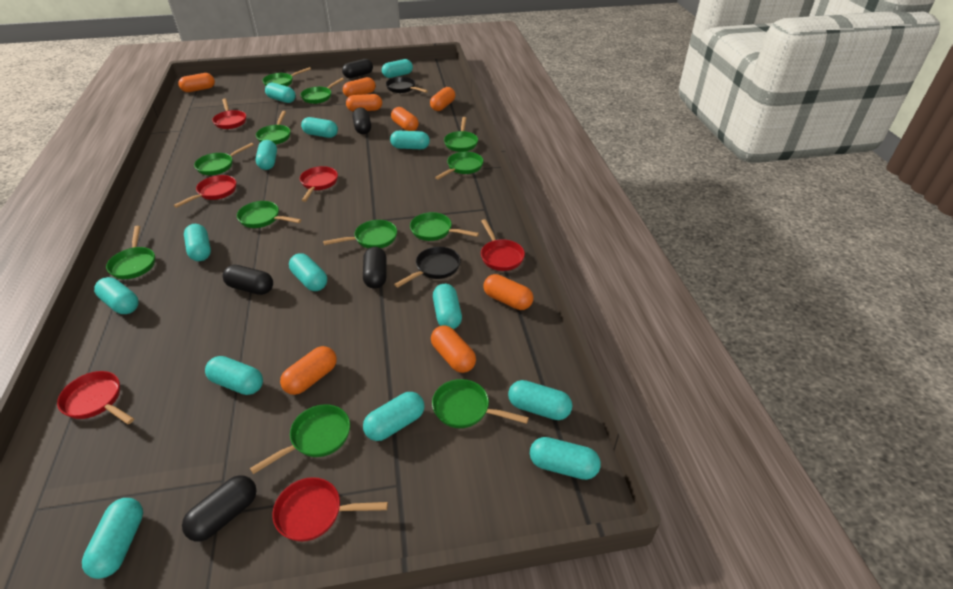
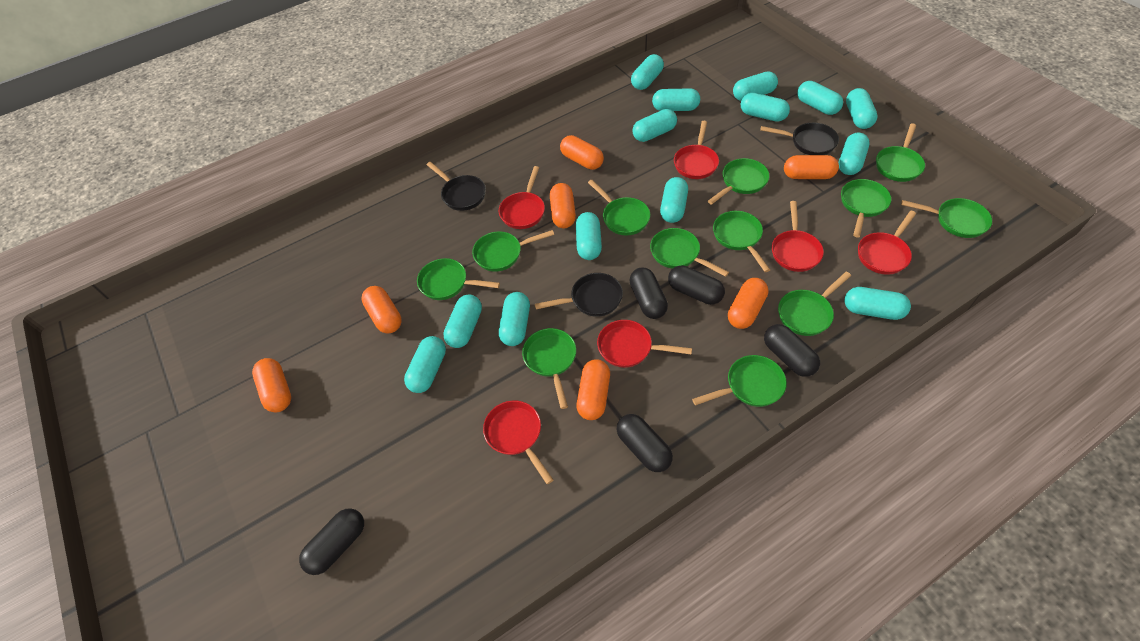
black pan: 2 -> 3
orange capsule: 8 -> 7

